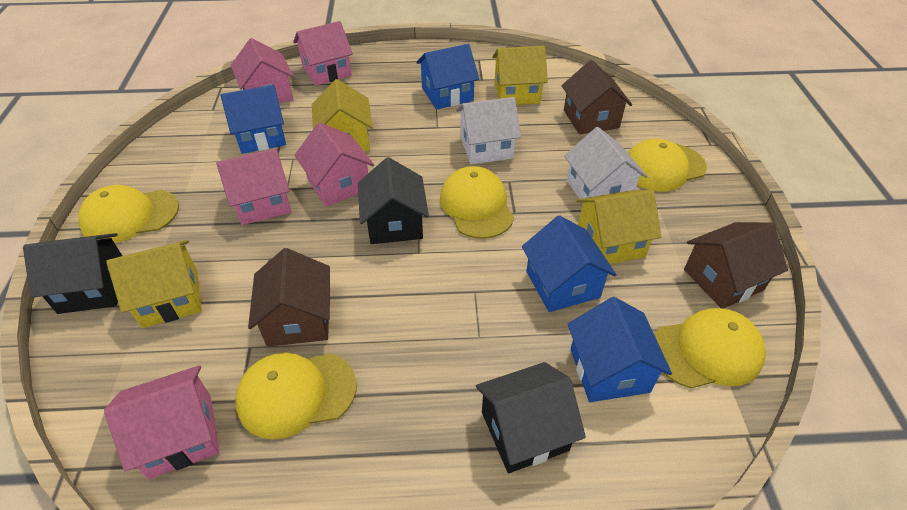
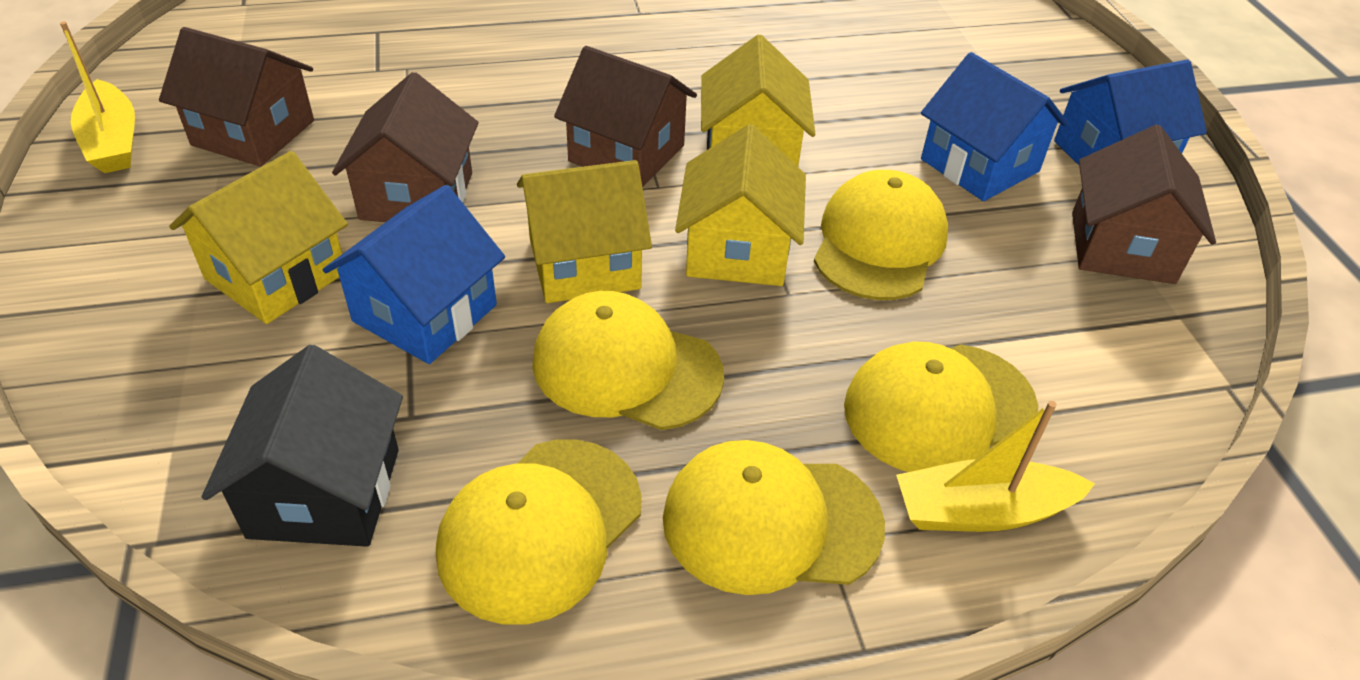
black house: 3 -> 1
blue house: 4 -> 3
brown house: 3 -> 4
pink house: 5 -> 0
white house: 2 -> 0
yellow boat: 0 -> 2

